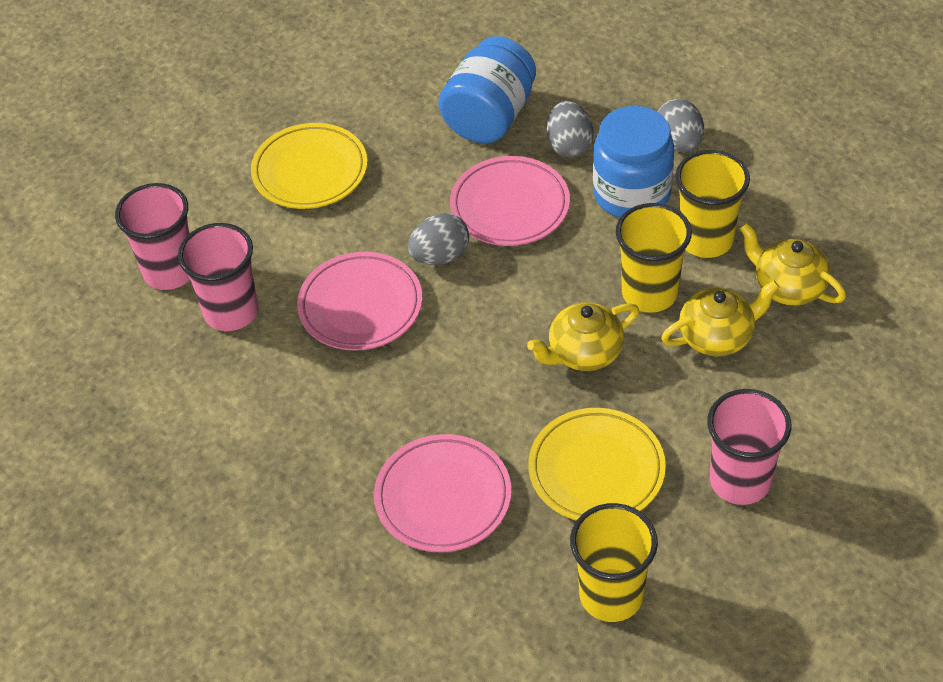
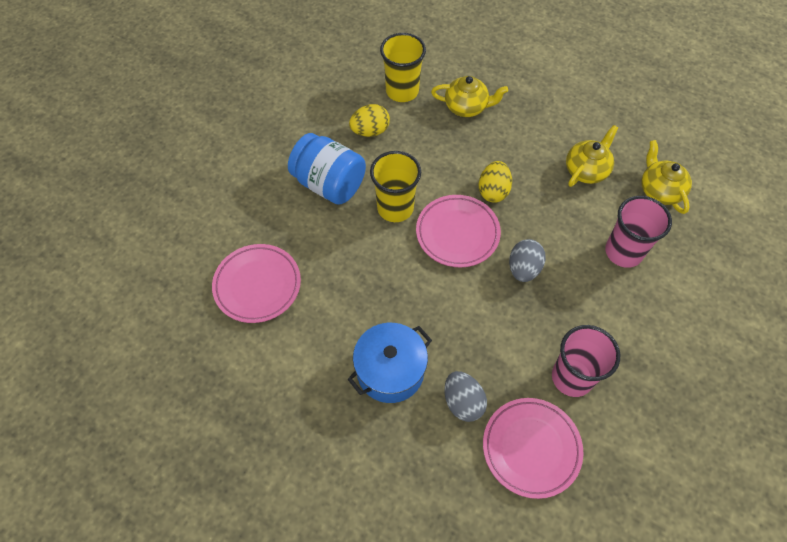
blue jar: 2 -> 1
blue pot: 0 -> 1
grey egg: 3 -> 2
pink cup: 3 -> 2
yellow cup: 3 -> 2
yellow egg: 0 -> 2
yellow plate: 2 -> 0

